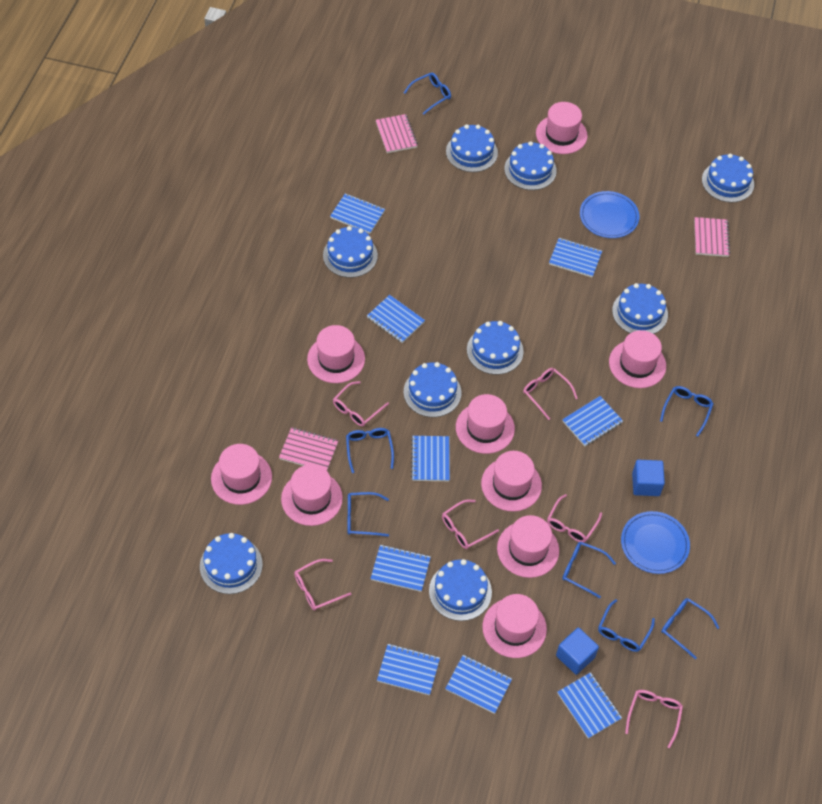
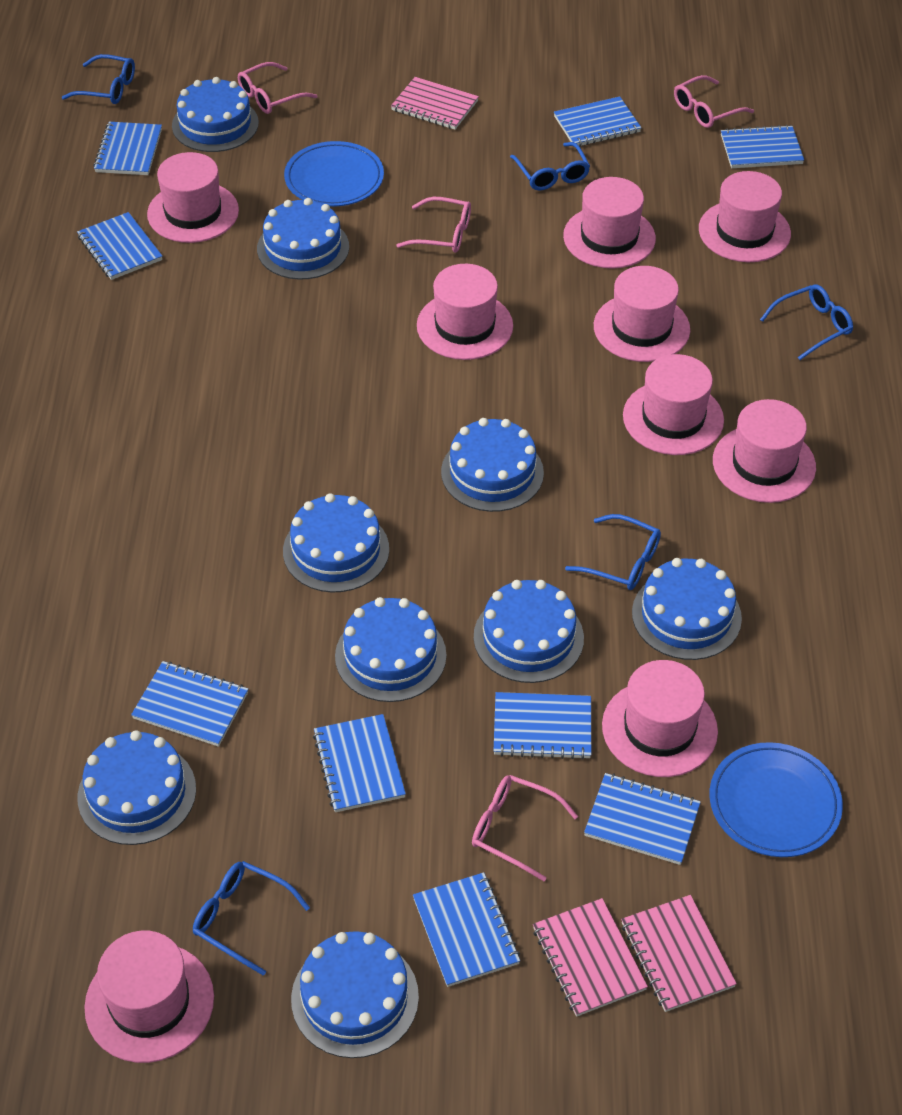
blue cube: 2 -> 0
blue glasses: 7 -> 5
pink glasses: 6 -> 4

